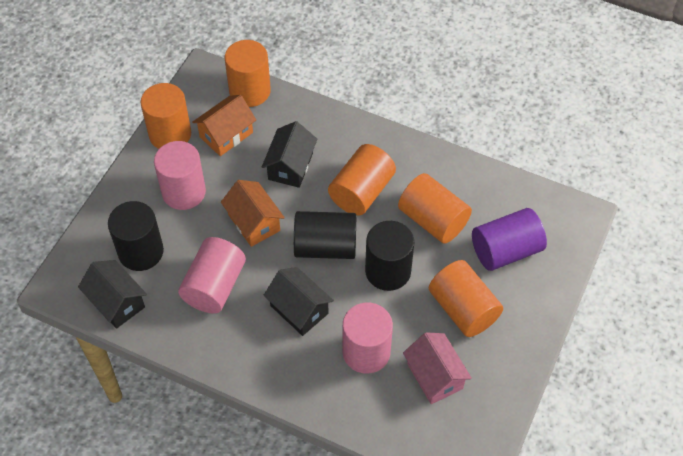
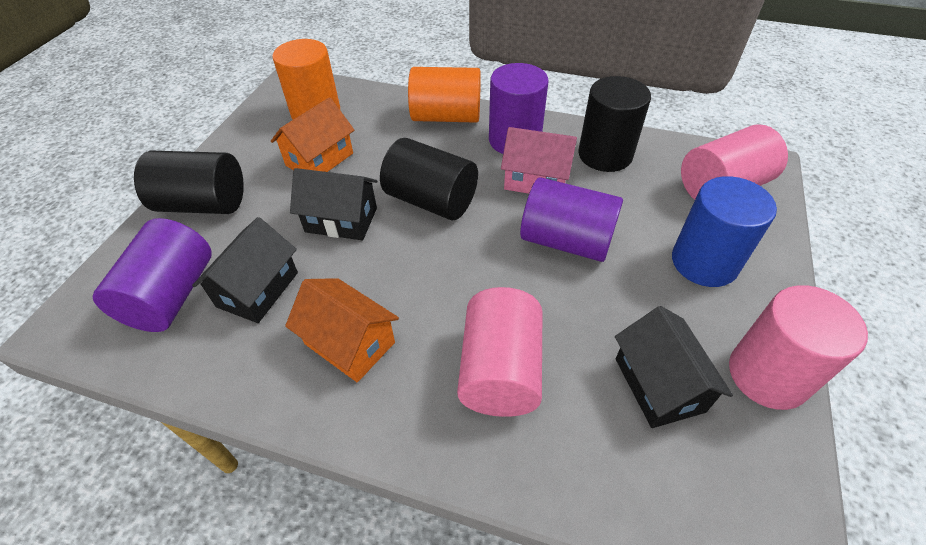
blue cylinder: 0 -> 1
orange cylinder: 5 -> 2
purple cylinder: 1 -> 3

